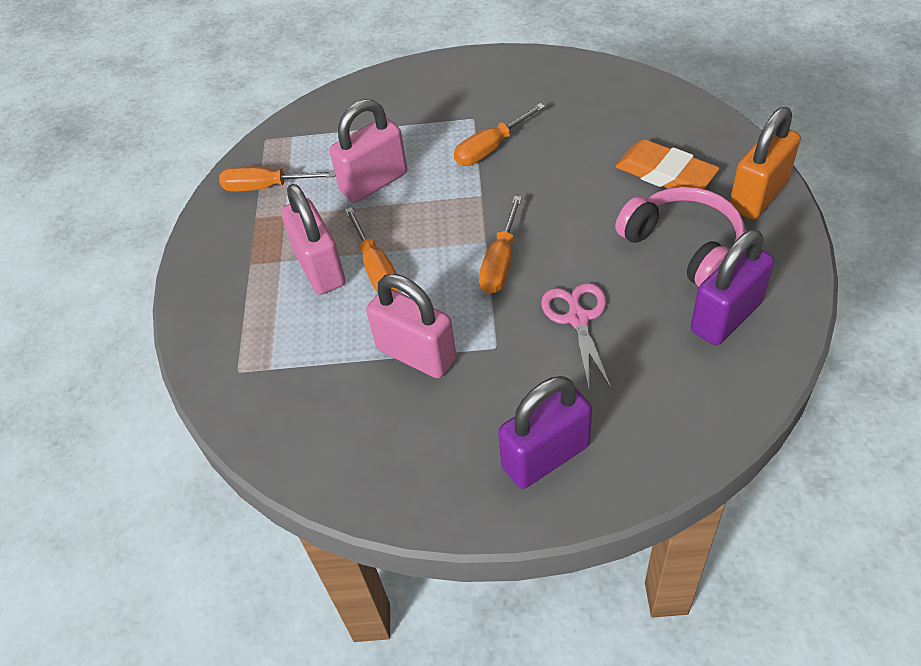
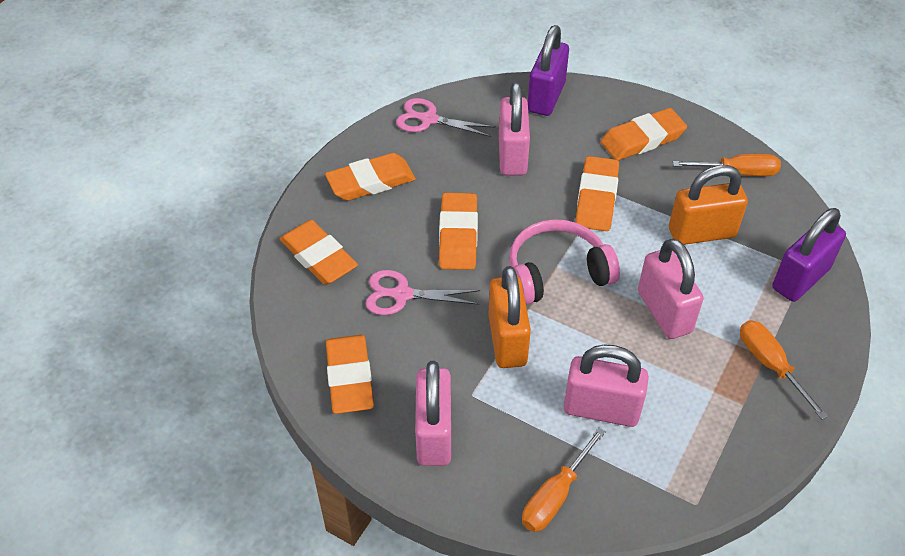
orange eraser: 1 -> 6
orange padlock: 1 -> 2
orange screwdriver: 4 -> 3
pink padlock: 3 -> 4
pink scissors: 1 -> 2

